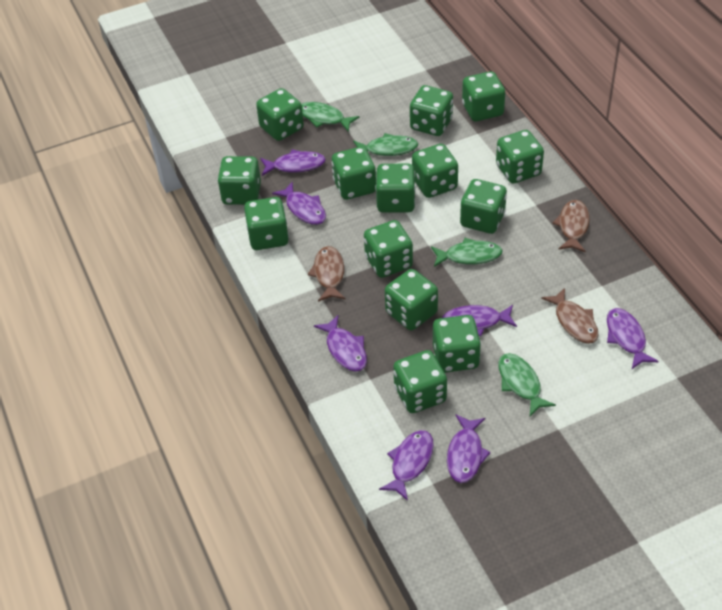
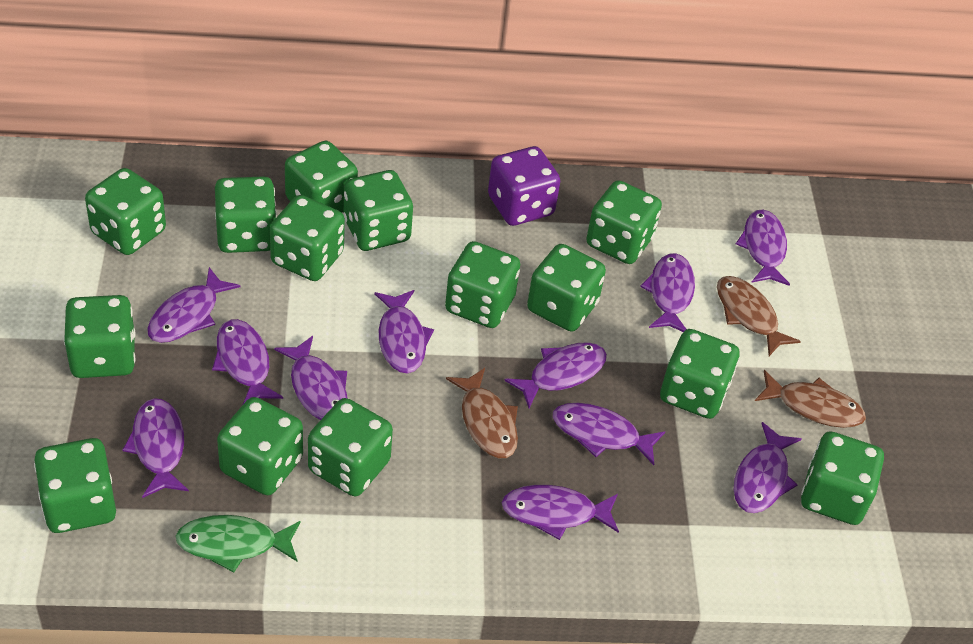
green fish: 4 -> 1
purple dice: 0 -> 1
purple fish: 7 -> 11

